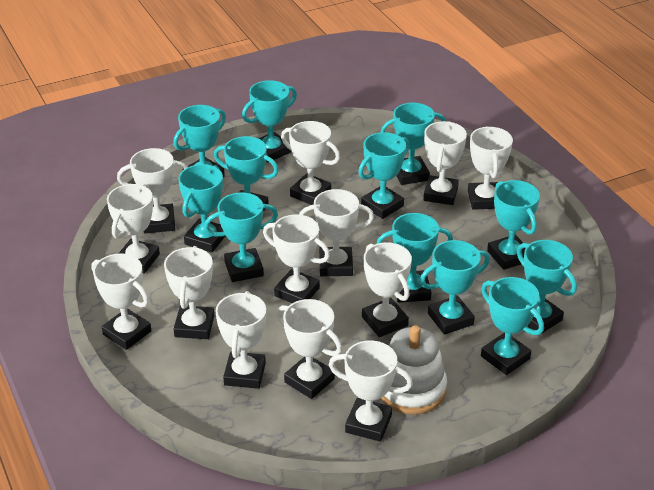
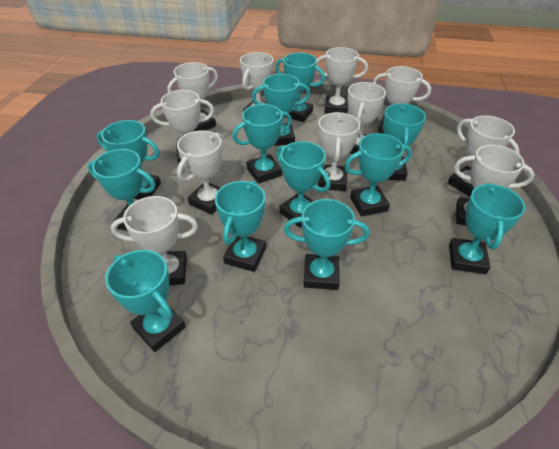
white stacking toy: 1 -> 0
white trophy: 13 -> 11

